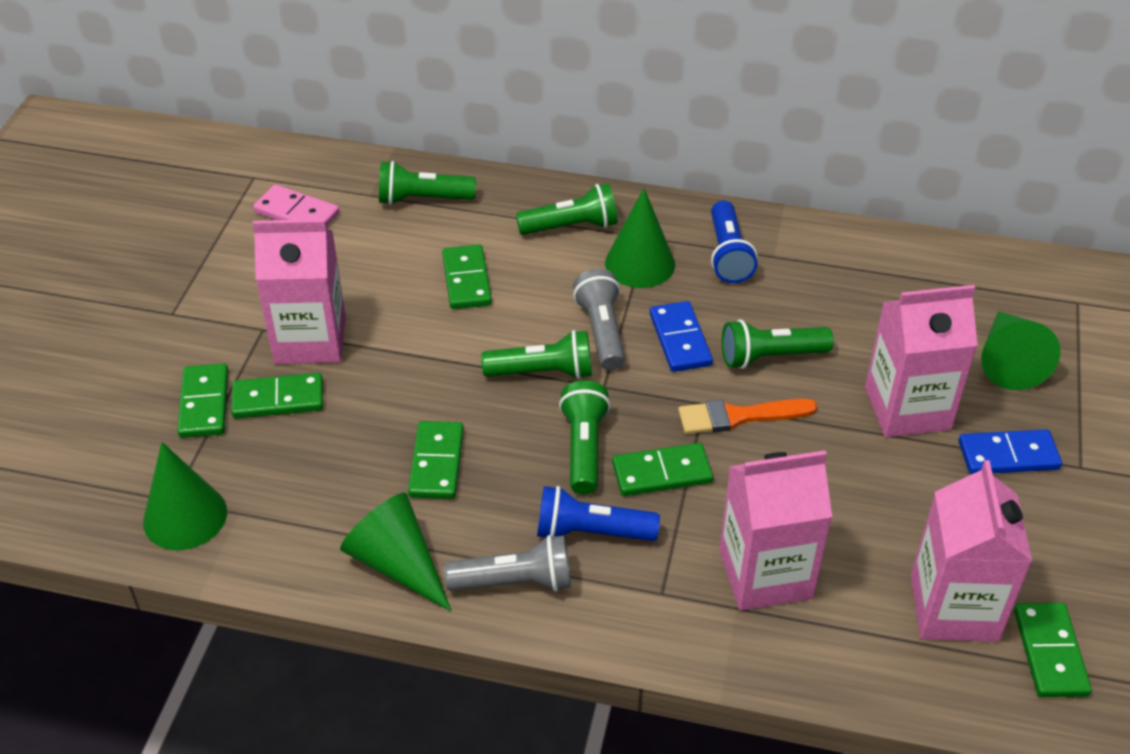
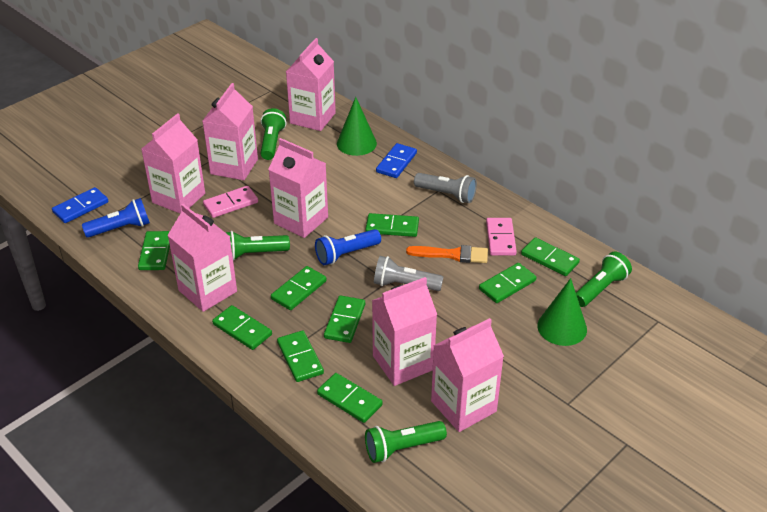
green cone: 4 -> 2
green domino: 6 -> 9
green flashlight: 5 -> 4
pink carton: 4 -> 7
pink domino: 1 -> 2

